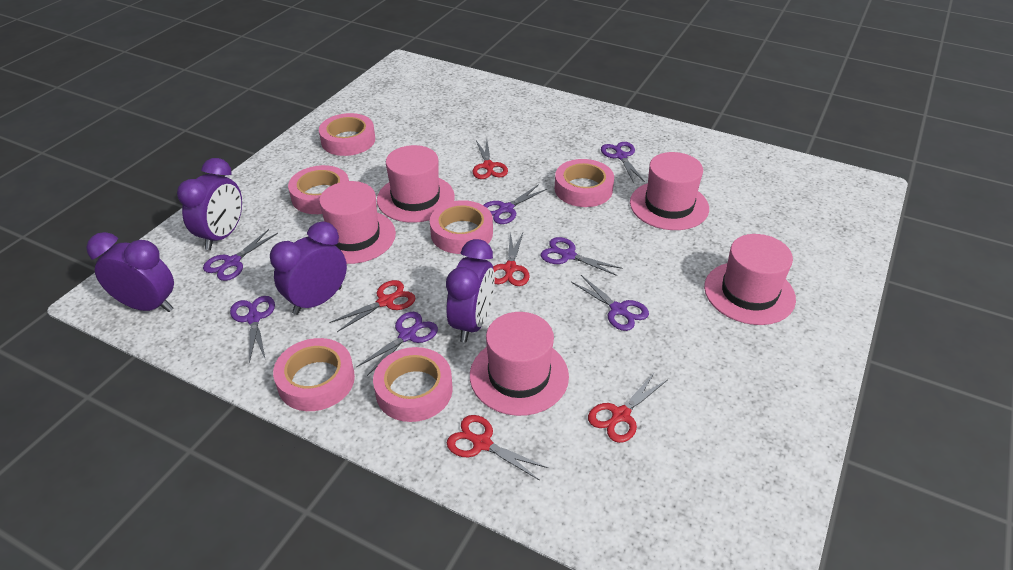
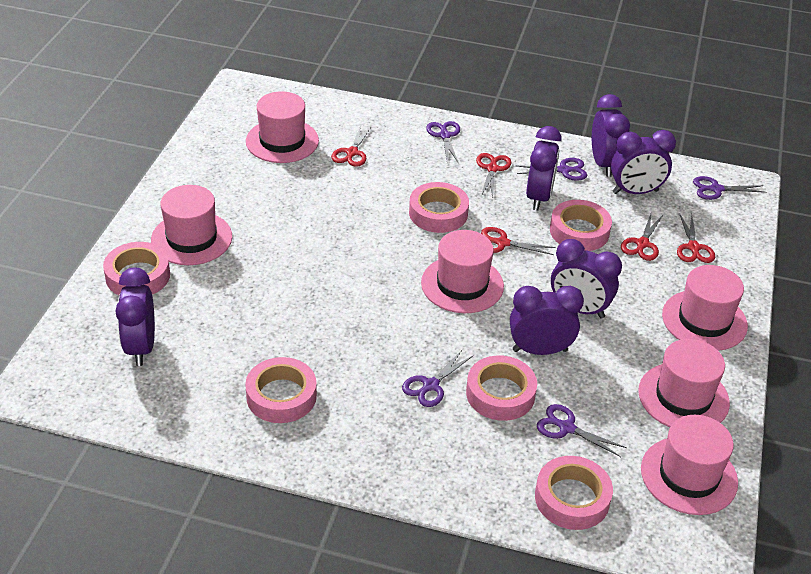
pink hat: 5 -> 6
purple clock: 4 -> 6
purple scissors: 7 -> 5

